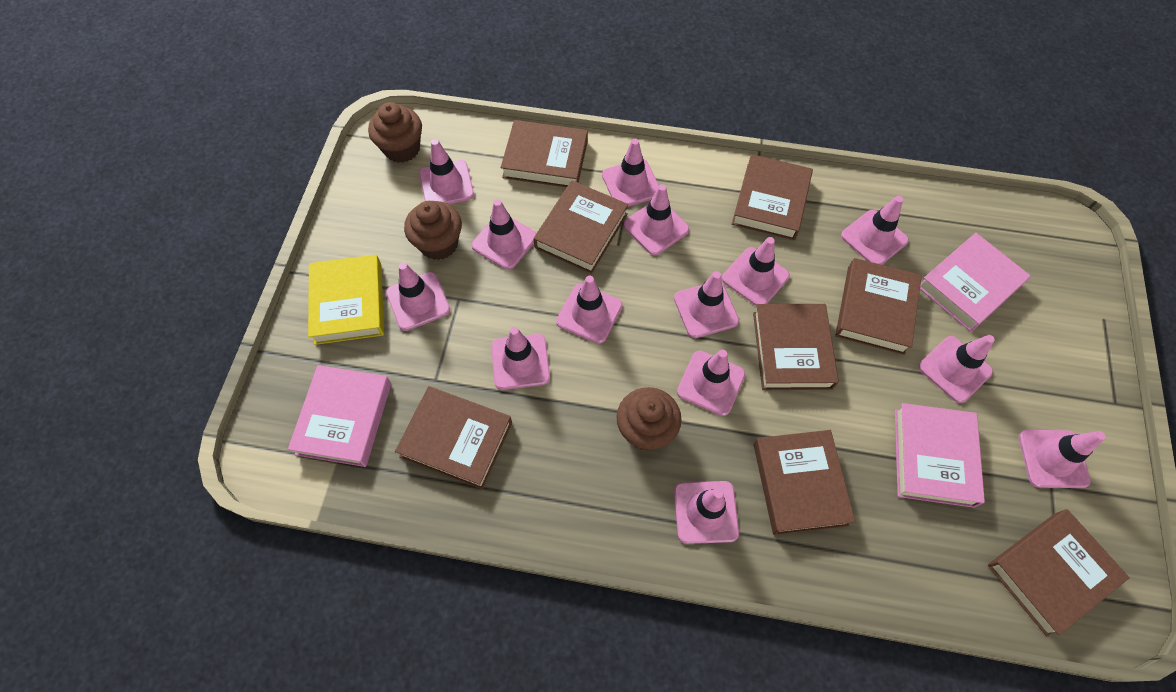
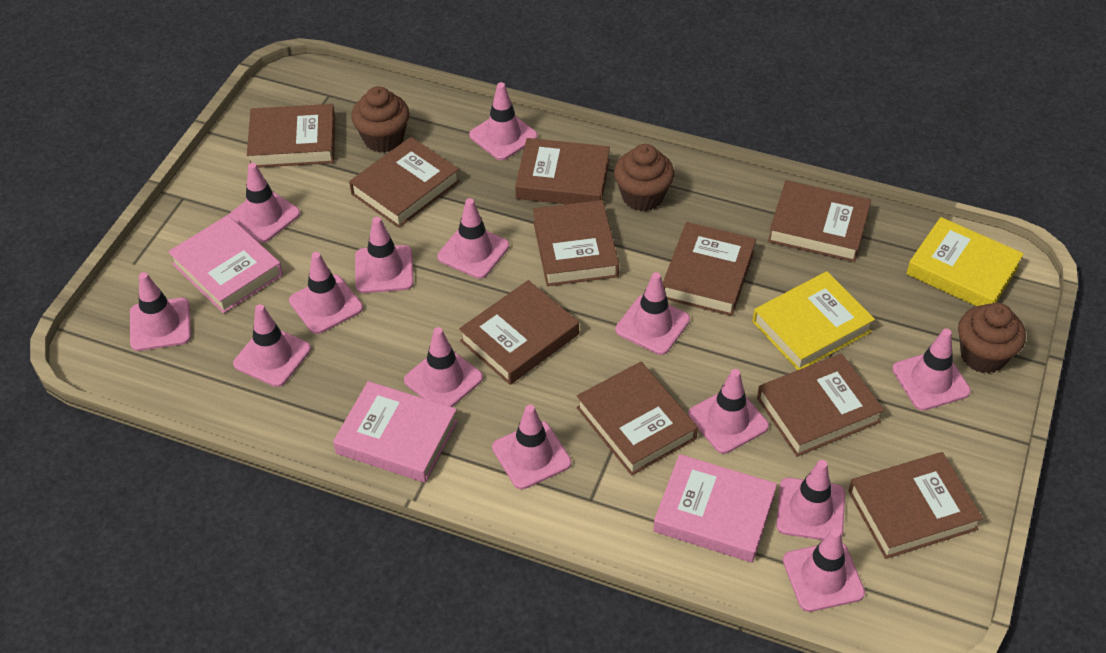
brown book: 8 -> 10
yellow book: 1 -> 2

